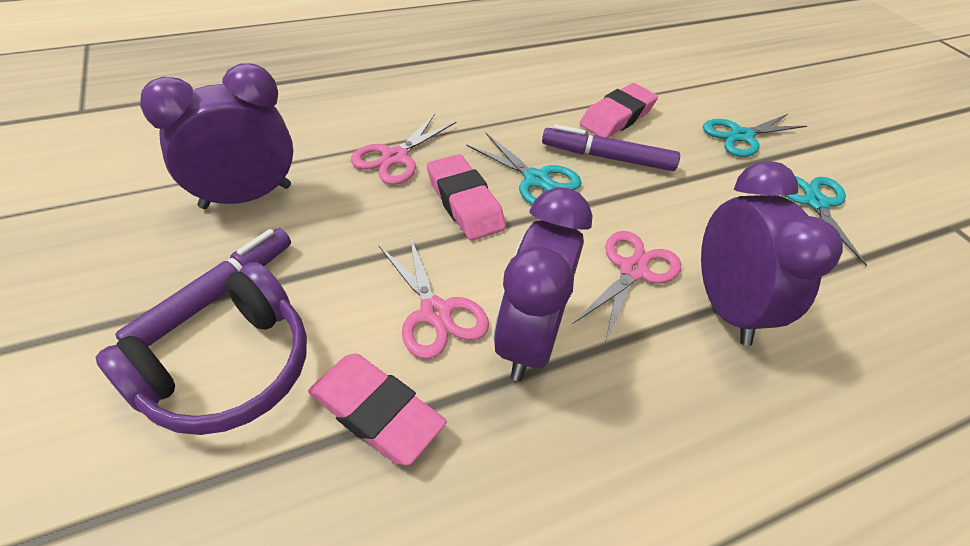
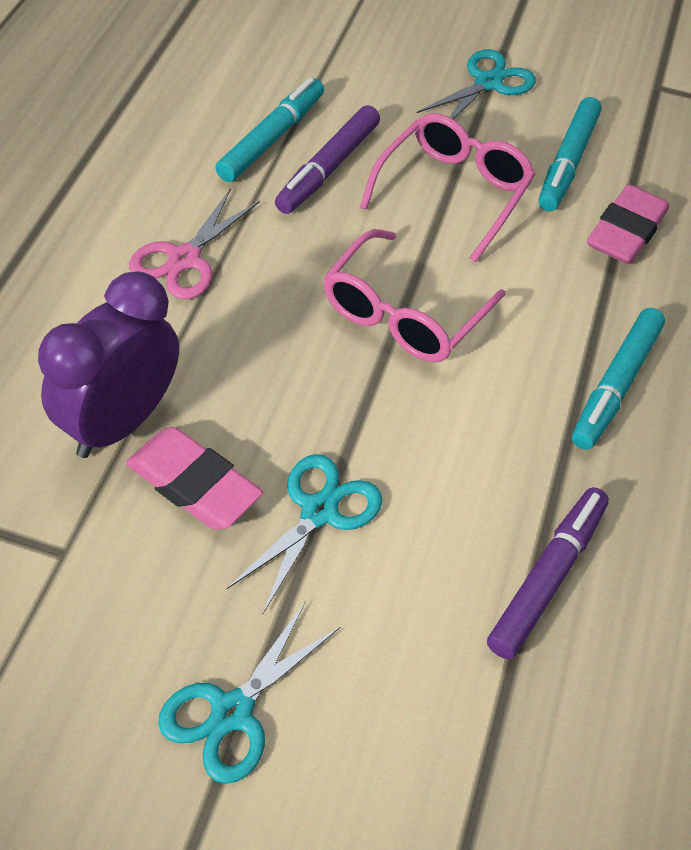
pink eraser: 3 -> 2
pink glasses: 0 -> 2
pink scissors: 3 -> 1
purple clock: 3 -> 1
purple headphones: 1 -> 0
turquoise marker: 0 -> 3

